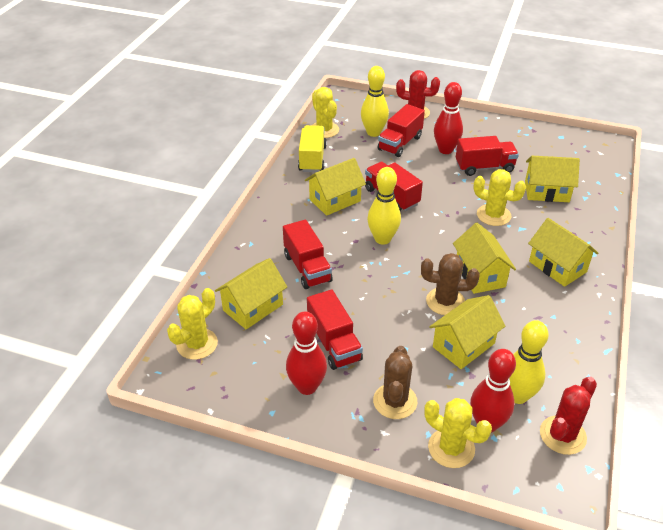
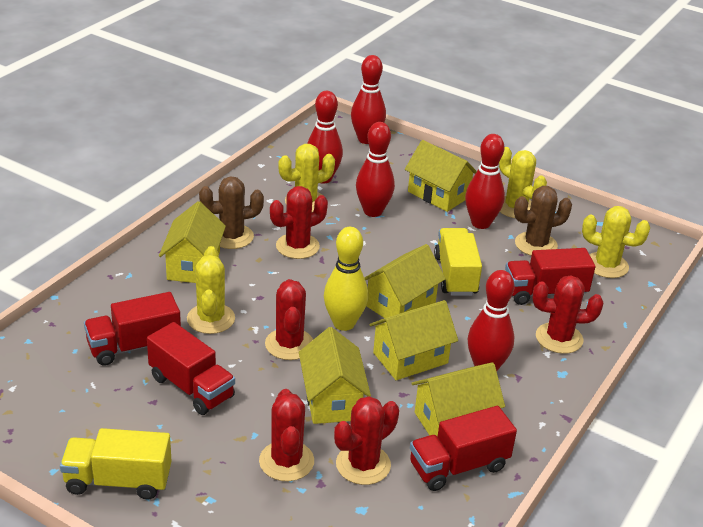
red bowling pin: 3 -> 5
red cactus: 2 -> 5
red truck: 5 -> 4
yellow bowling pin: 3 -> 1
yellow truck: 1 -> 2

